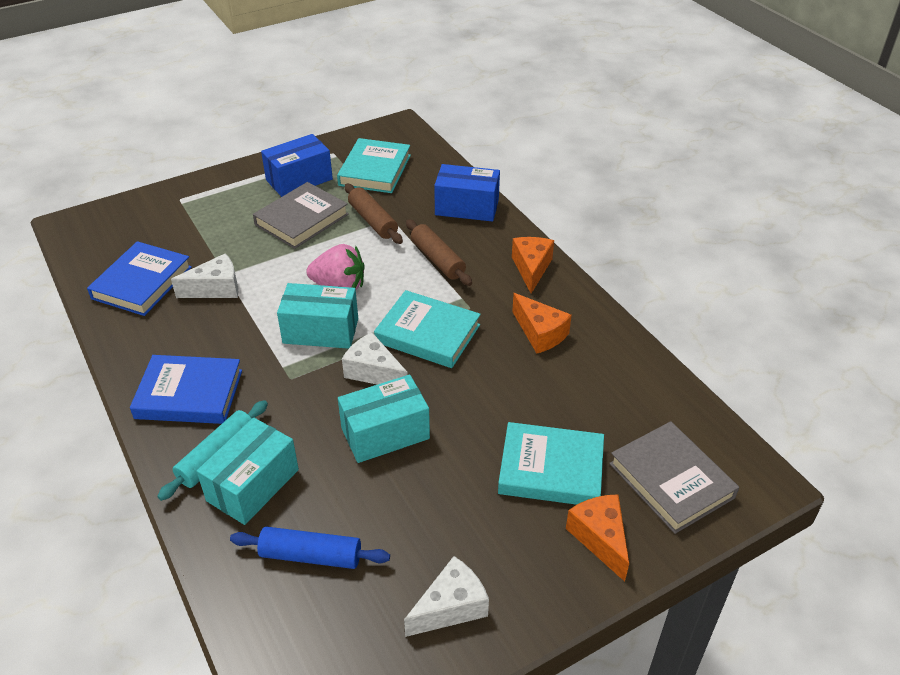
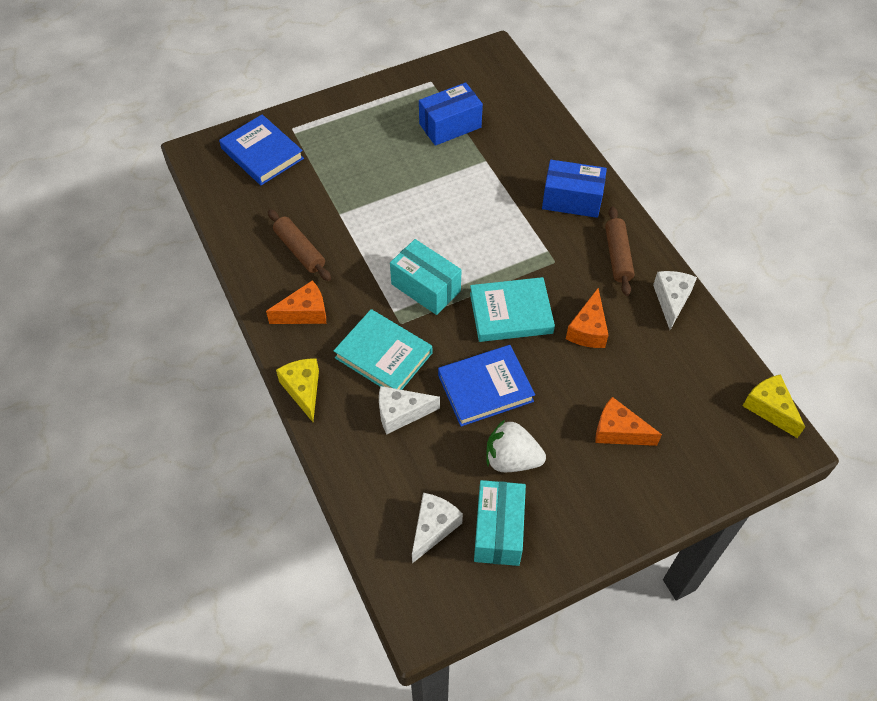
blue rolling pin: 1 -> 0
grey book: 2 -> 0
pink strawberry: 1 -> 0
turquoise book: 3 -> 2
turquoise box: 3 -> 2
turquoise rolling pin: 1 -> 0
white strawberry: 0 -> 1
yellow cheese: 0 -> 2

